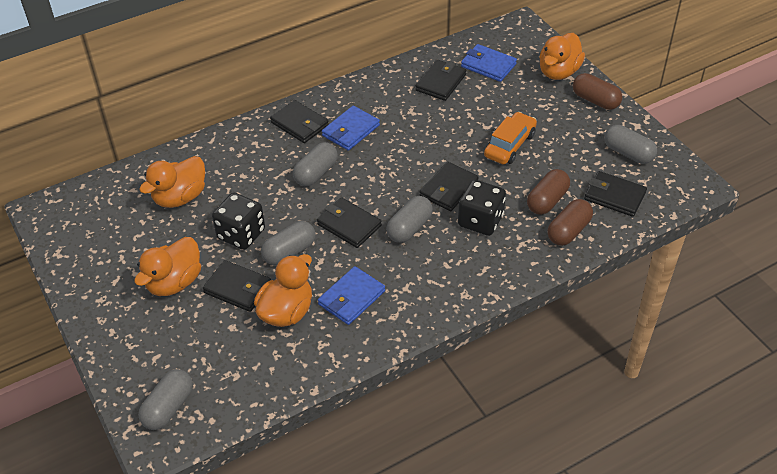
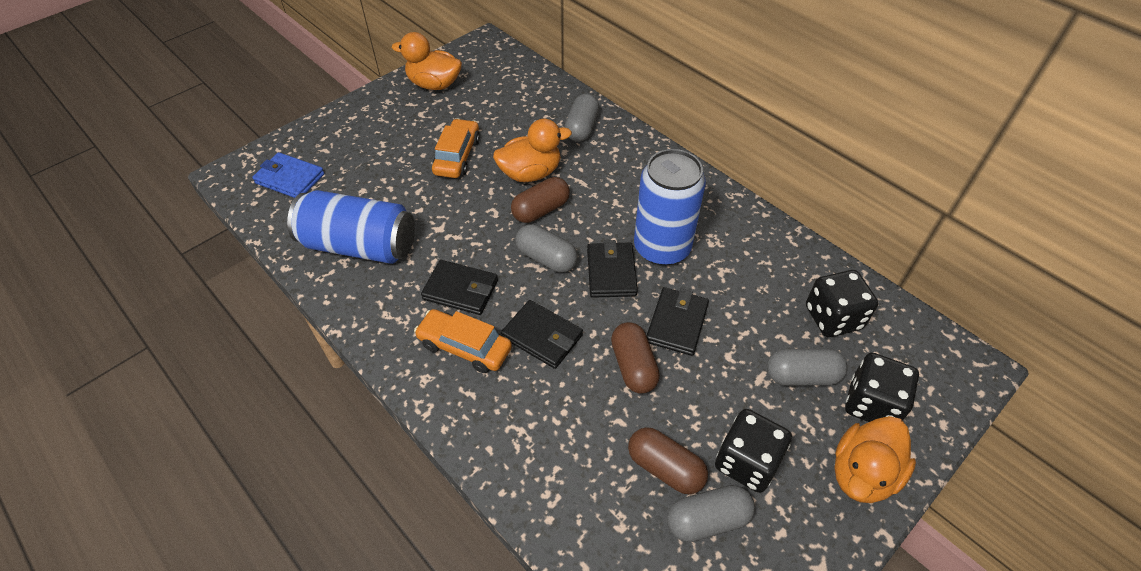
black dice: 2 -> 3
black wallet: 6 -> 4
blue can: 0 -> 2
blue wallet: 3 -> 1
grey capsule: 5 -> 4
orange car: 1 -> 2
orange duck: 4 -> 3

